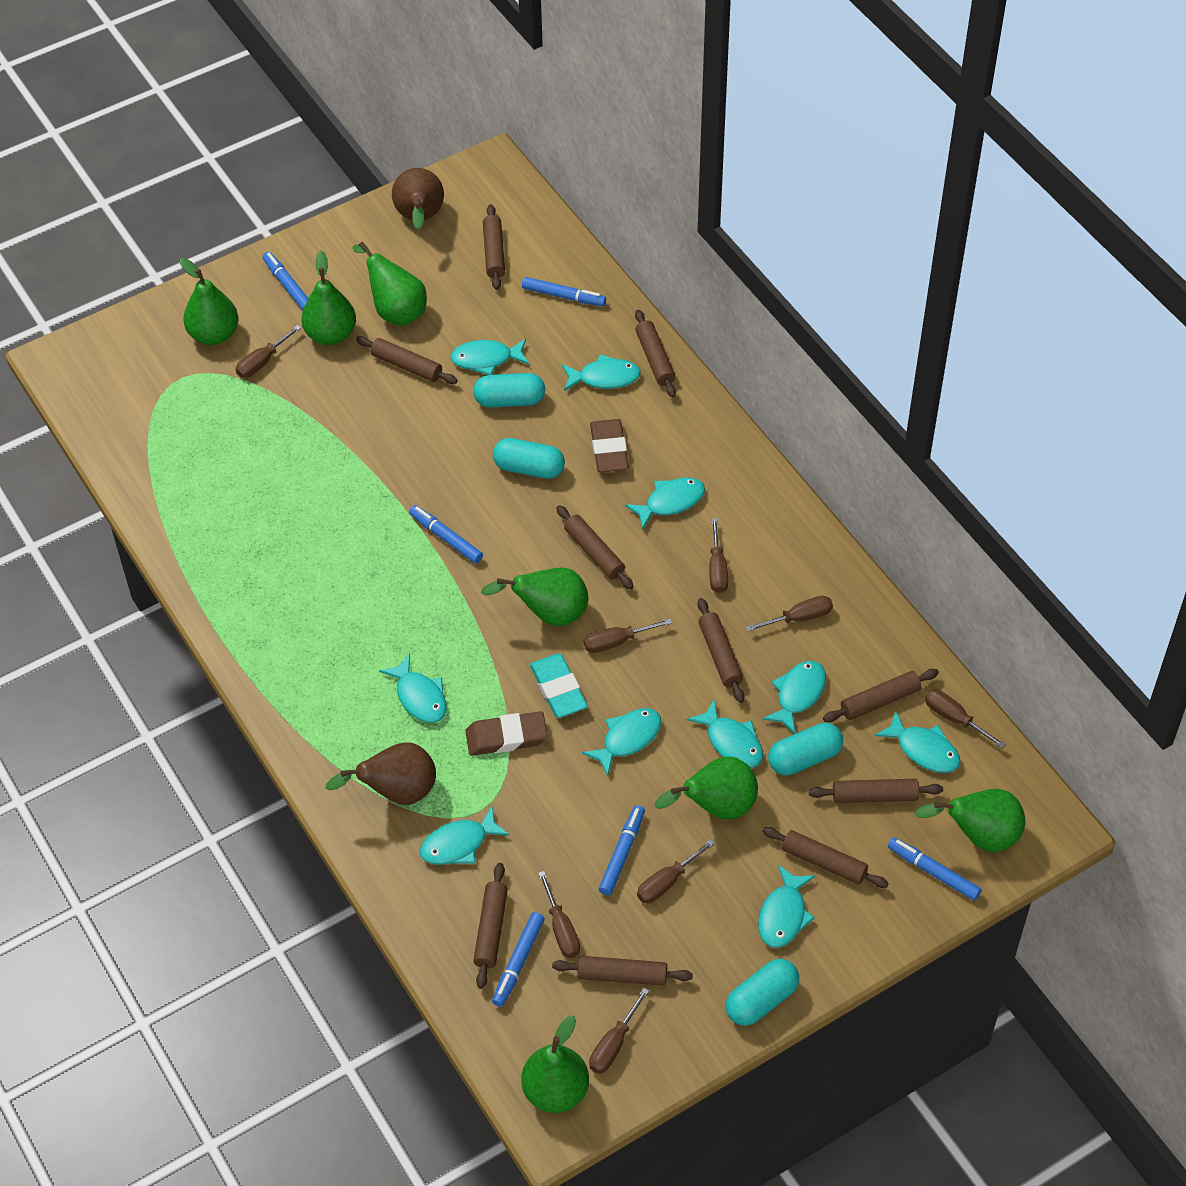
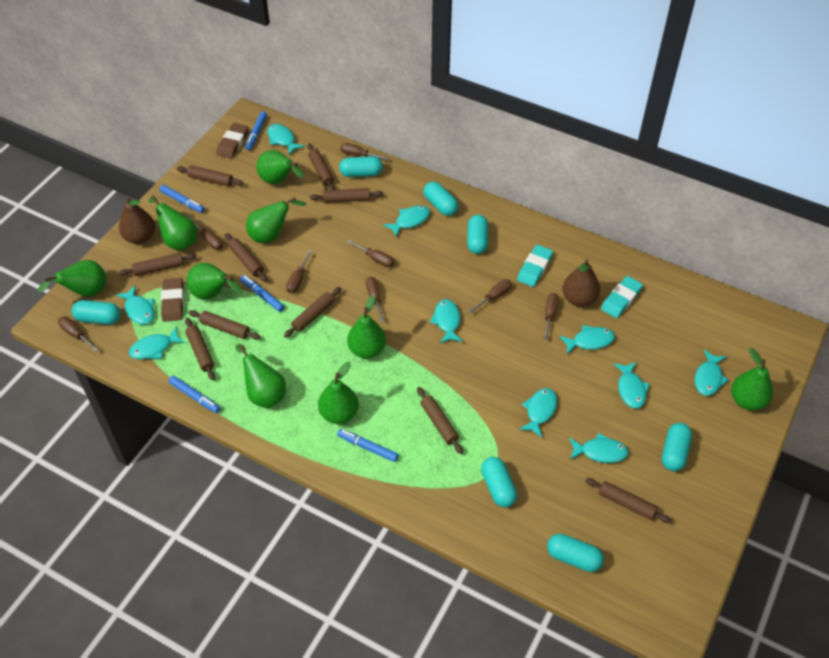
blue marker: 6 -> 5
green pear: 7 -> 9
turquoise capsule: 4 -> 7
turquoise eraser: 1 -> 2

